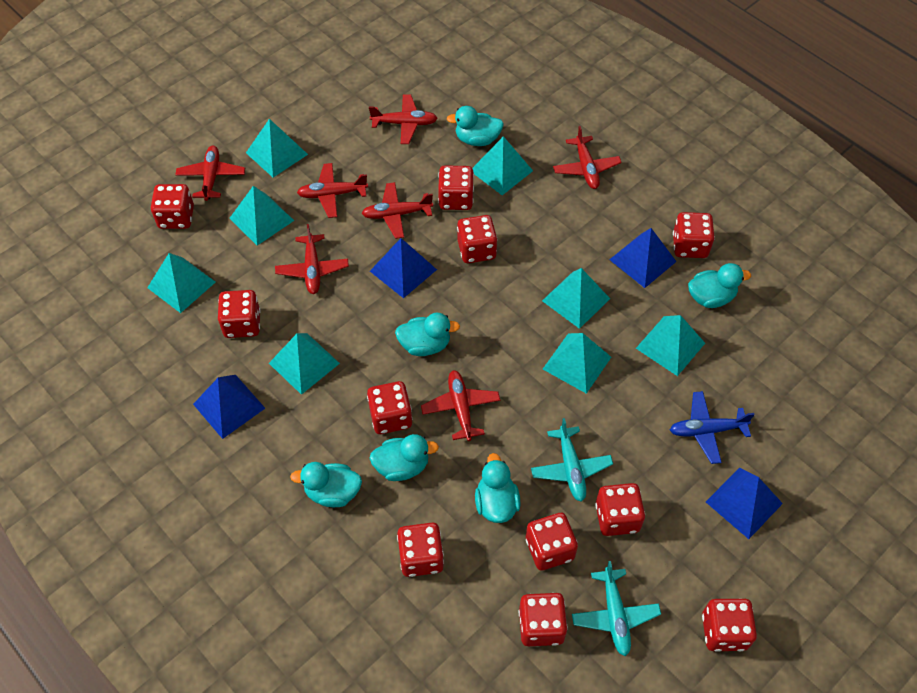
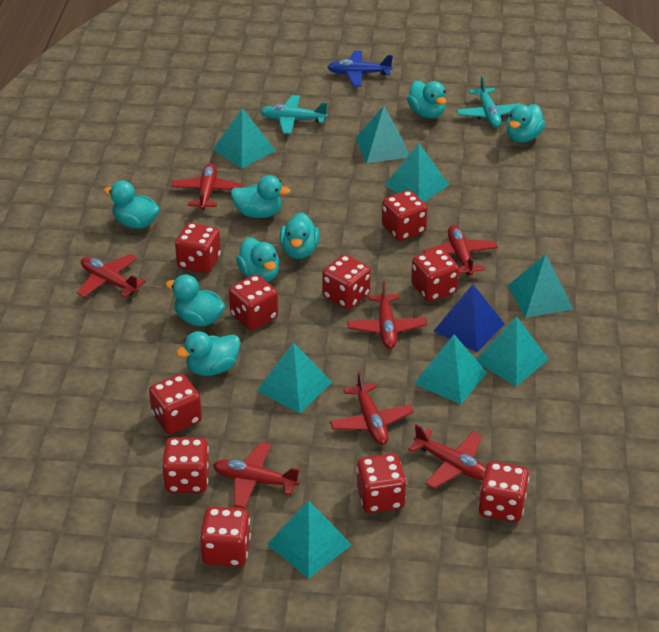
blue pyramid: 4 -> 1
red dice: 11 -> 10
turquoise duck: 6 -> 8

